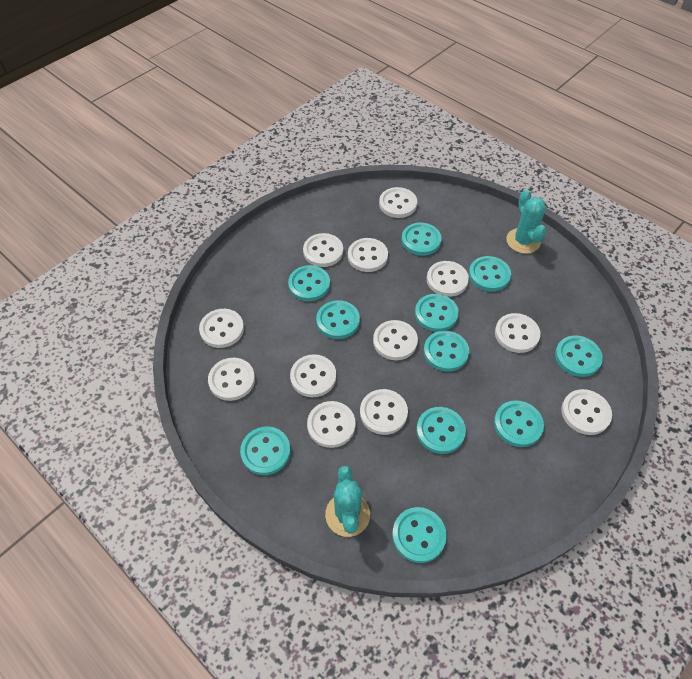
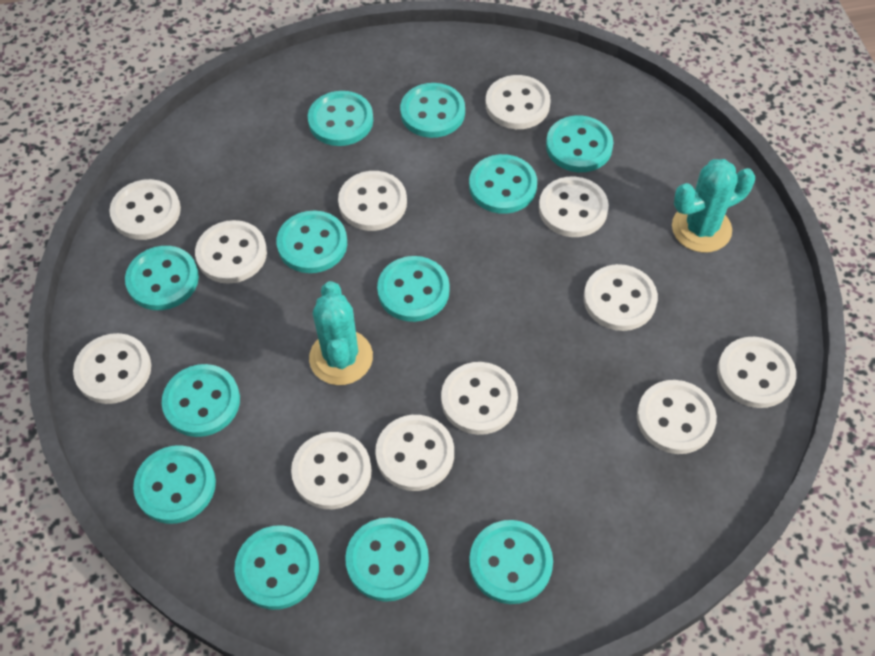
turquoise button: 11 -> 12

